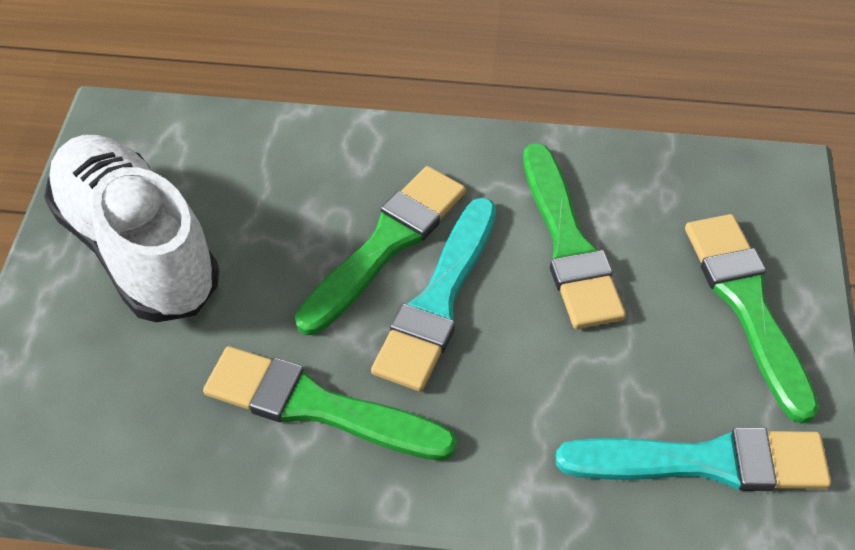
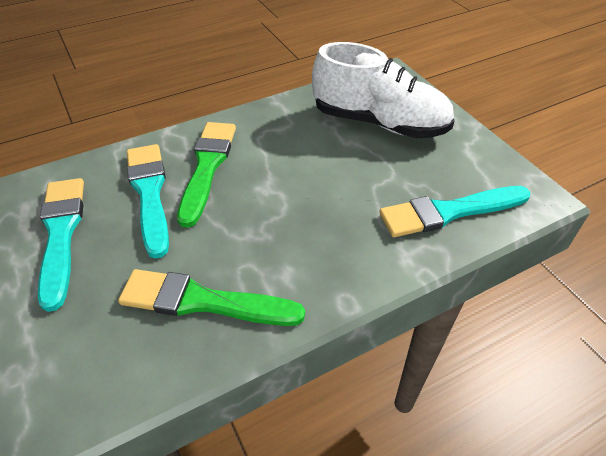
green brush: 4 -> 2
turquoise brush: 2 -> 3

